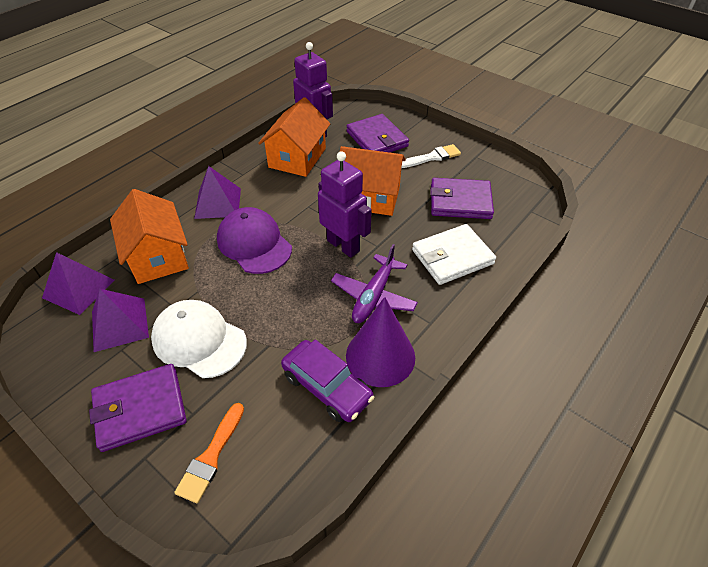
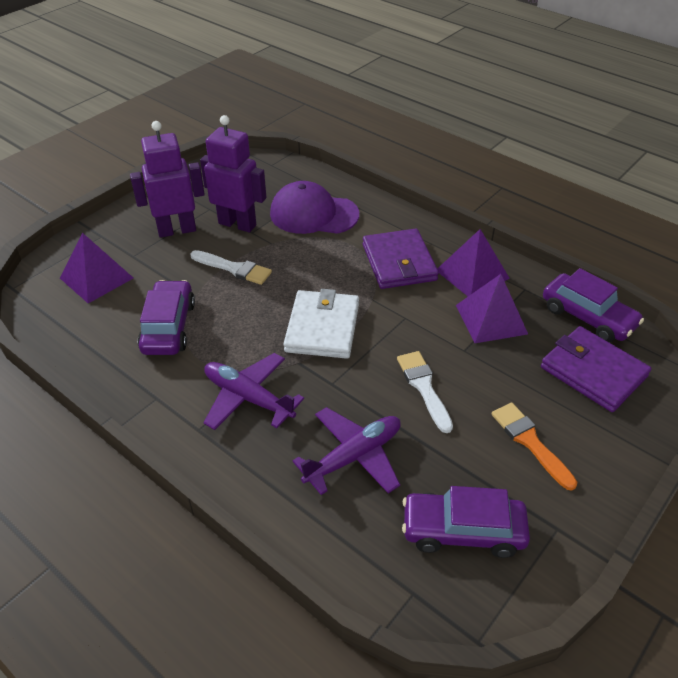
orange house: 3 -> 0
purple car: 1 -> 3
purple cone: 1 -> 0
purple plane: 1 -> 2
purple wallet: 3 -> 2
white brush: 1 -> 2
white cap: 1 -> 0

